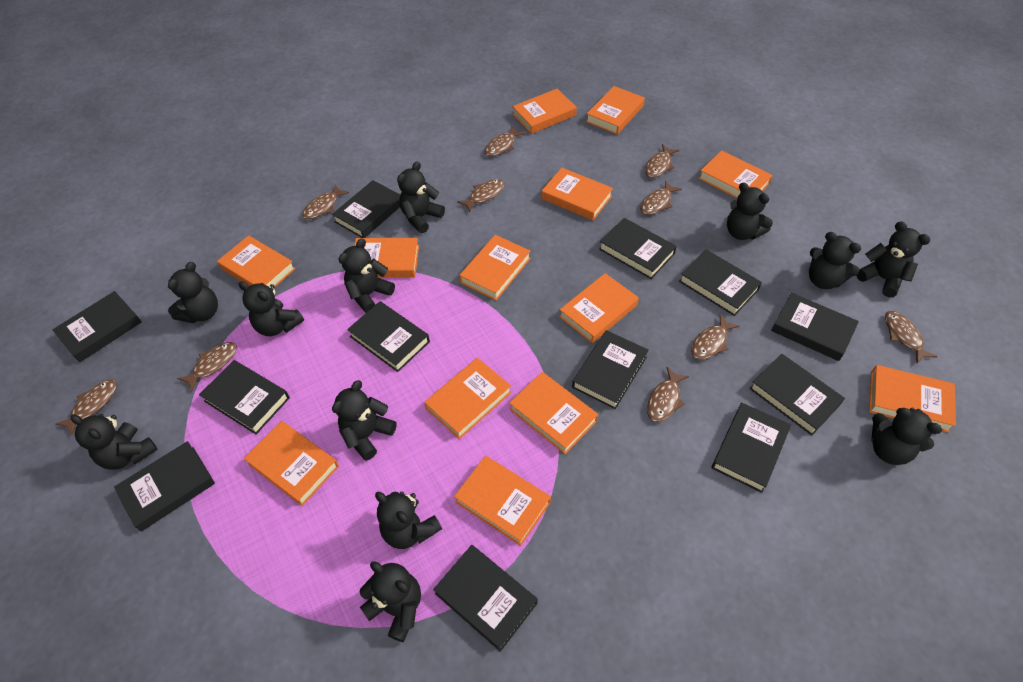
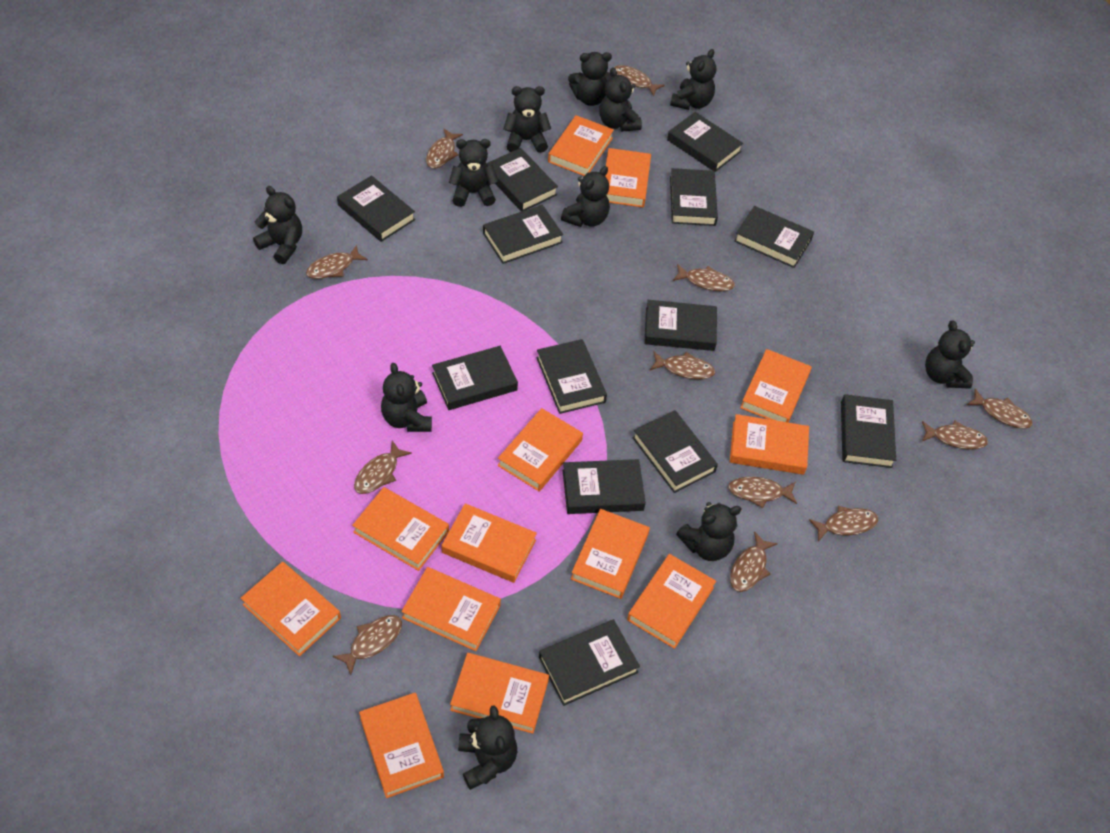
black book: 12 -> 13
black teddy bear: 12 -> 11
brown fish: 10 -> 12

